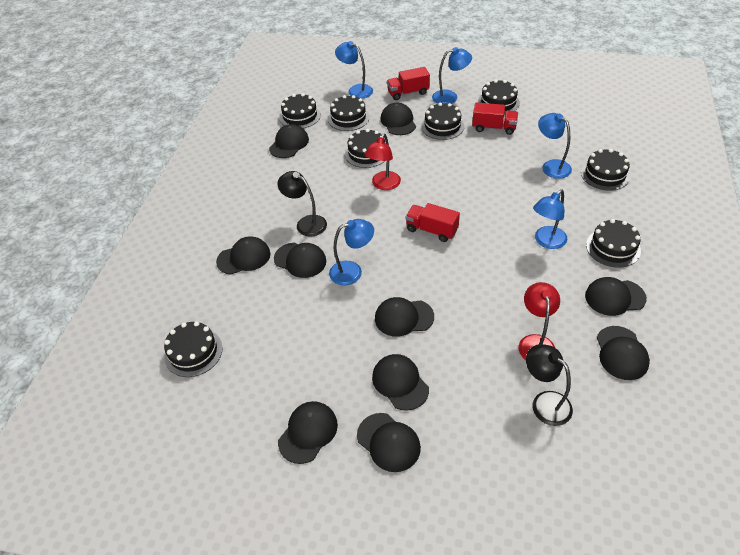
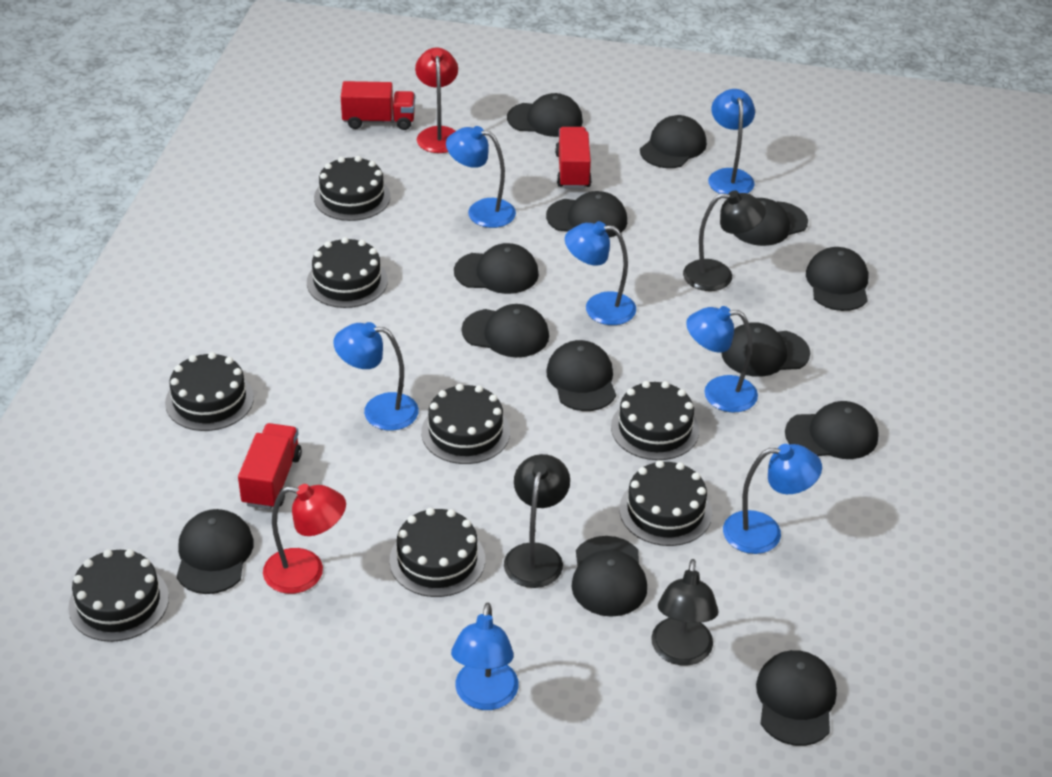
black cap: 10 -> 13
black lamp: 2 -> 3
blue lamp: 5 -> 7

